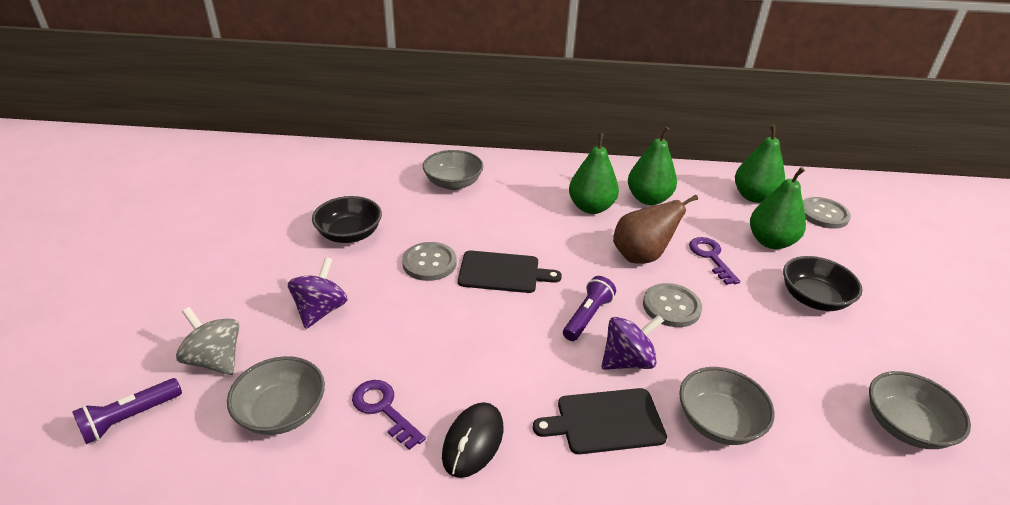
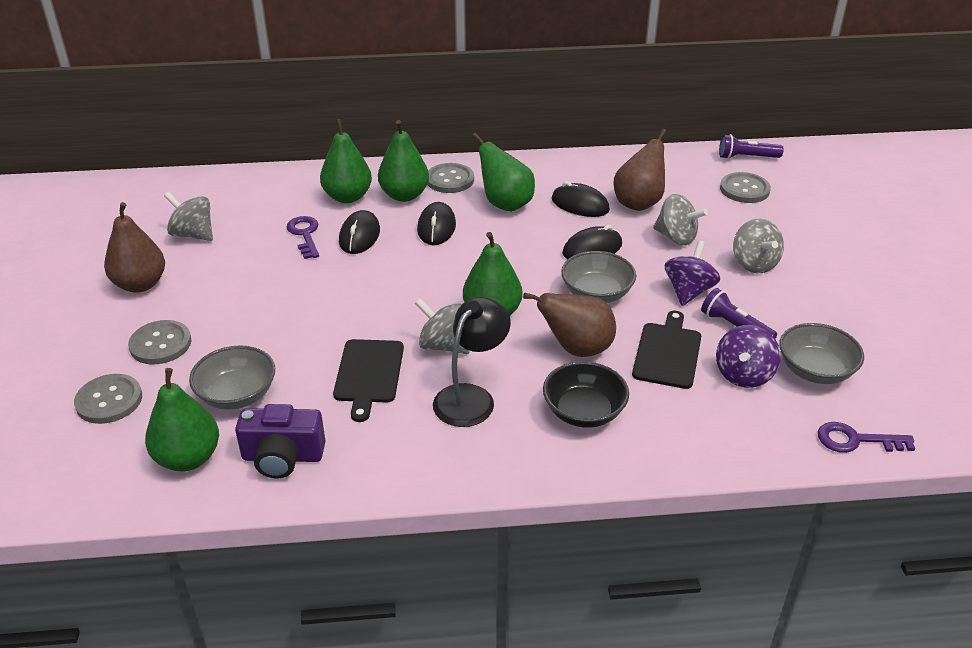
black bowl: 2 -> 1
black lamp: 0 -> 1
black mouse: 1 -> 4
brown pear: 1 -> 3
green pear: 4 -> 5
grey bowl: 4 -> 3
grey button: 3 -> 4
grey spinning top: 1 -> 4
purple camera: 0 -> 1

